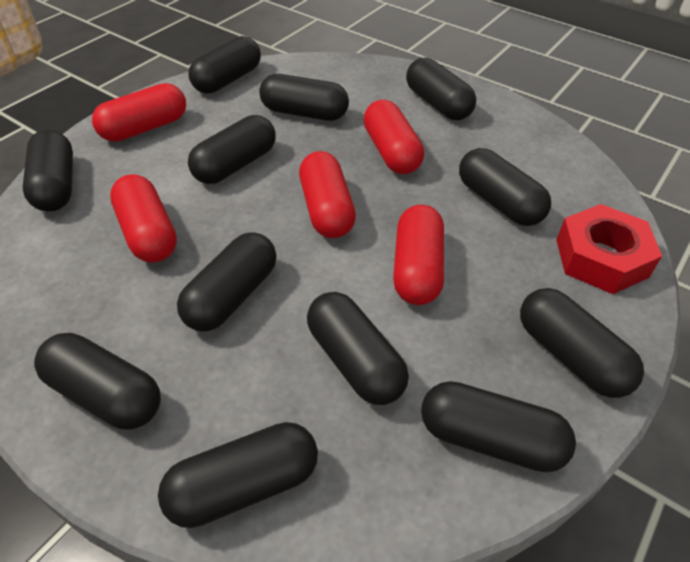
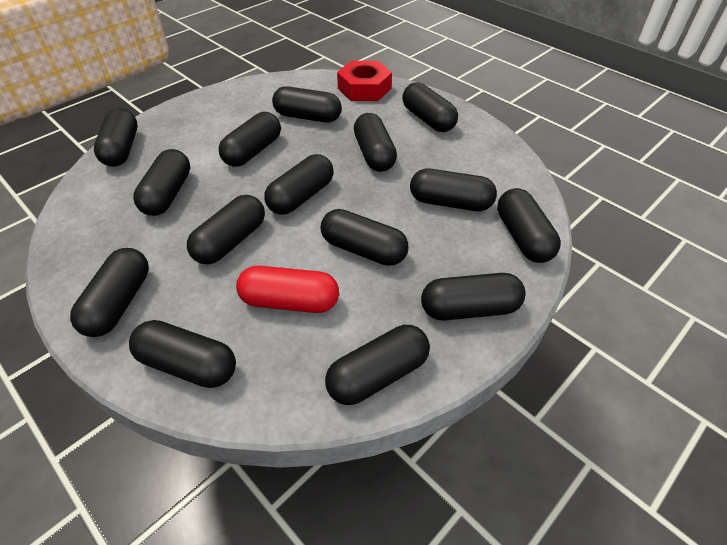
black capsule: 12 -> 15
red capsule: 5 -> 1

